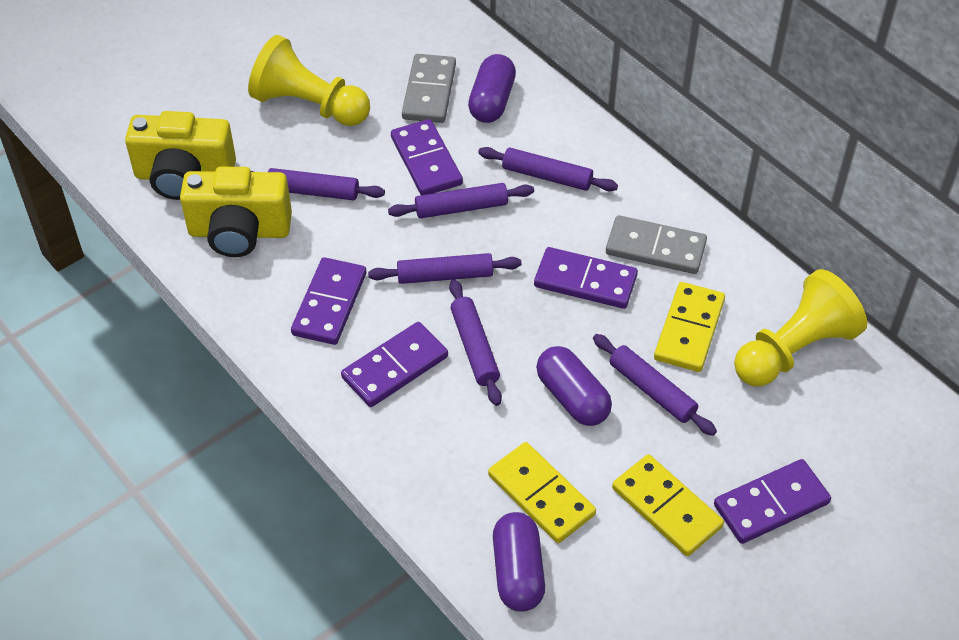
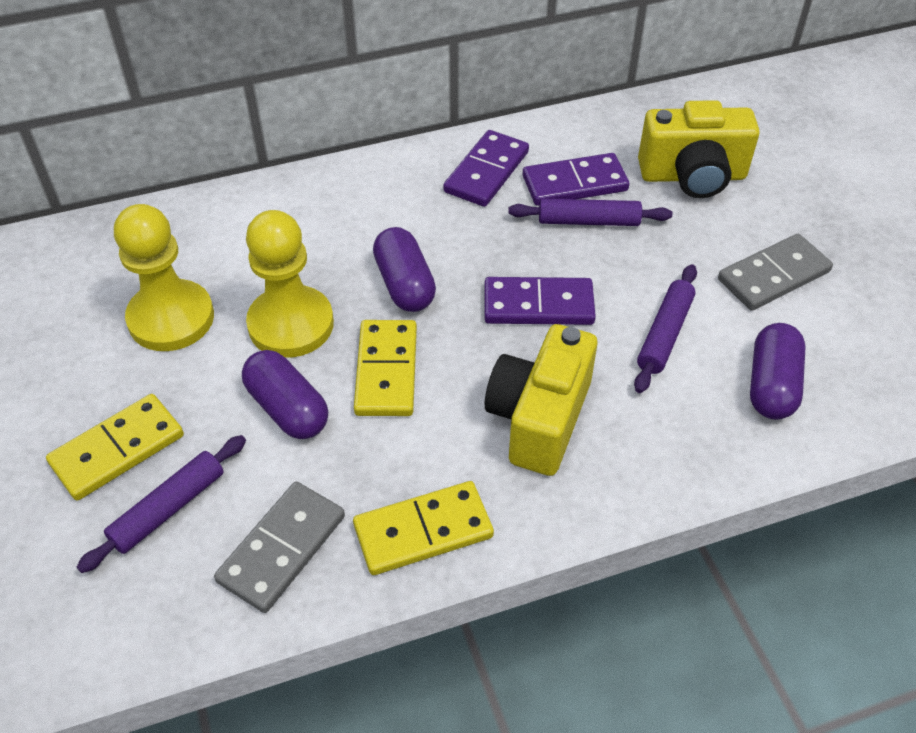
purple domino: 5 -> 3
purple rolling pin: 6 -> 3

